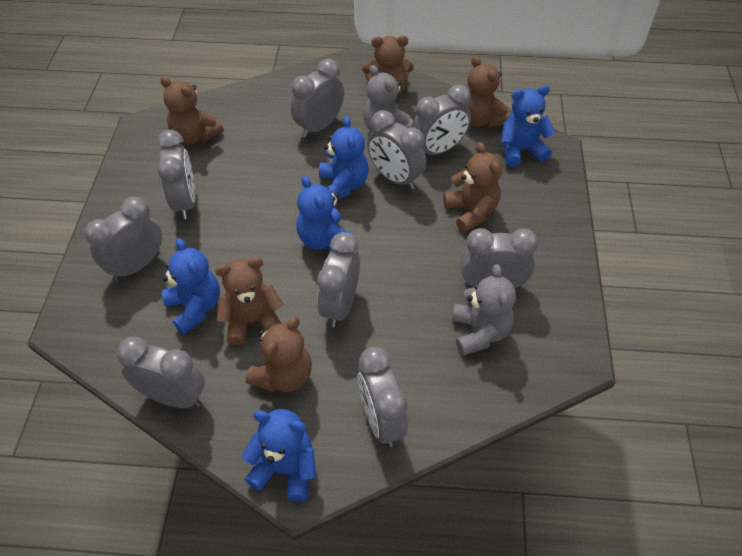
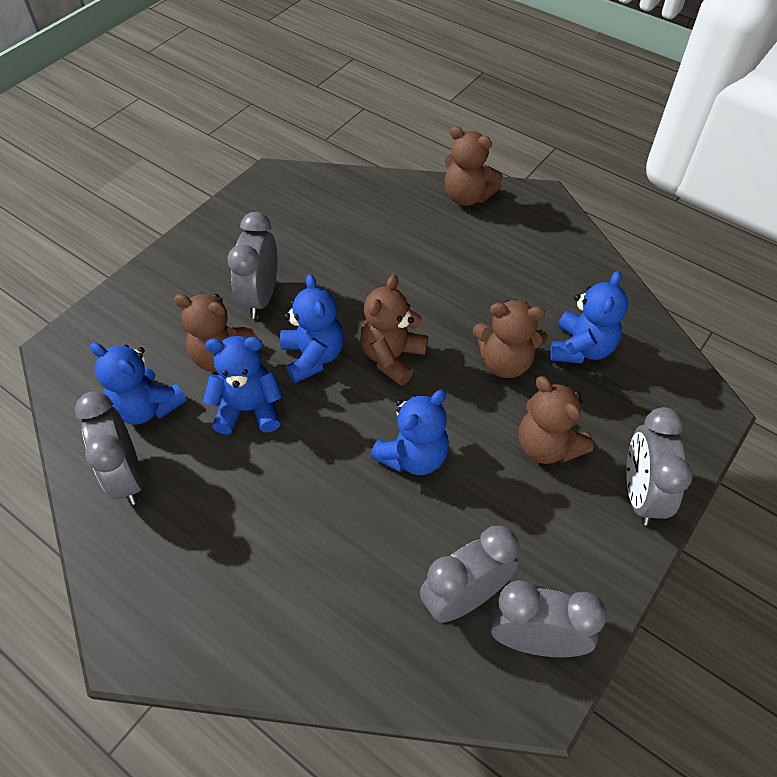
brown teddy bear: 6 -> 5
grey clock: 9 -> 5
grey teddy bear: 2 -> 0

